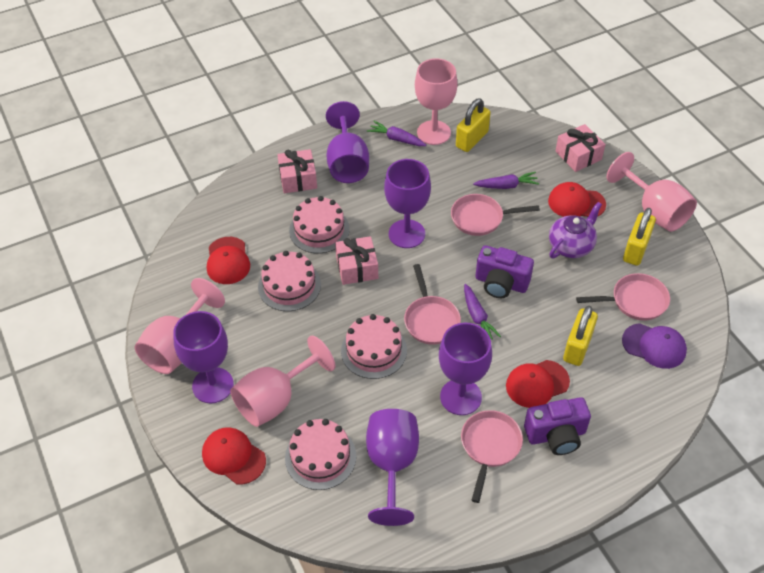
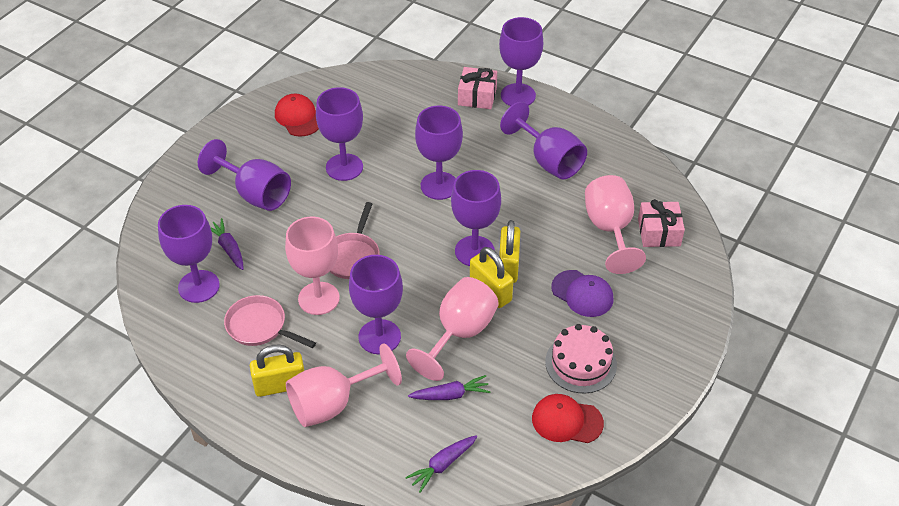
pink cake: 4 -> 1
pink gift: 3 -> 2
pink pan: 4 -> 2
purple camera: 2 -> 0
purple goblet: 5 -> 8
purple teapot: 1 -> 0
red cap: 4 -> 2

